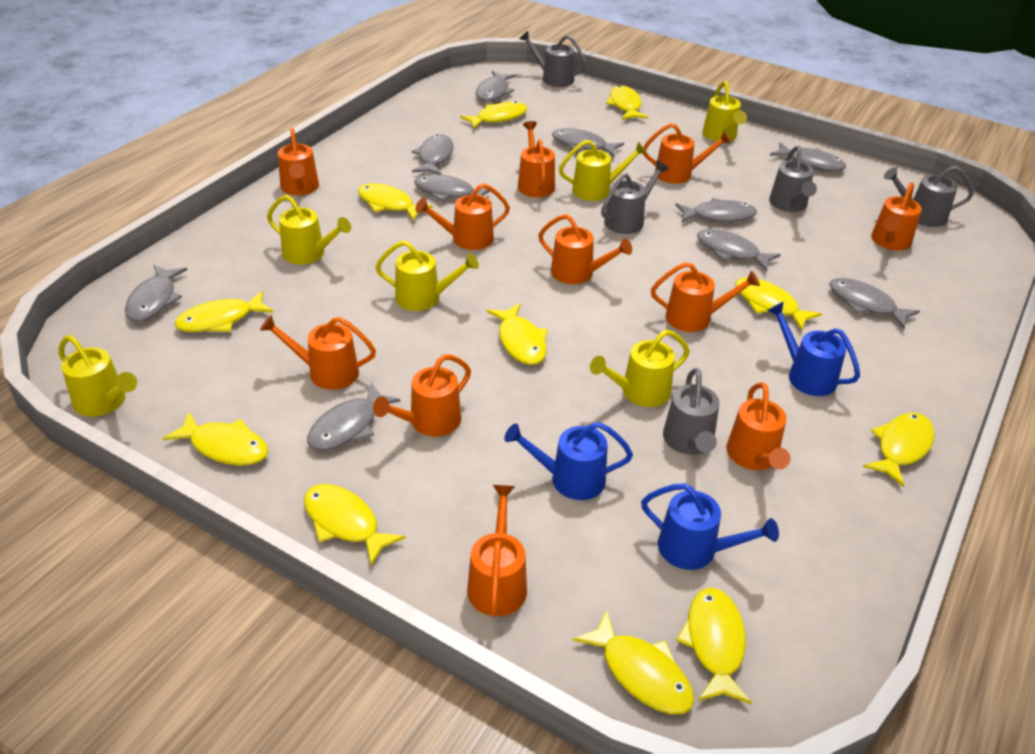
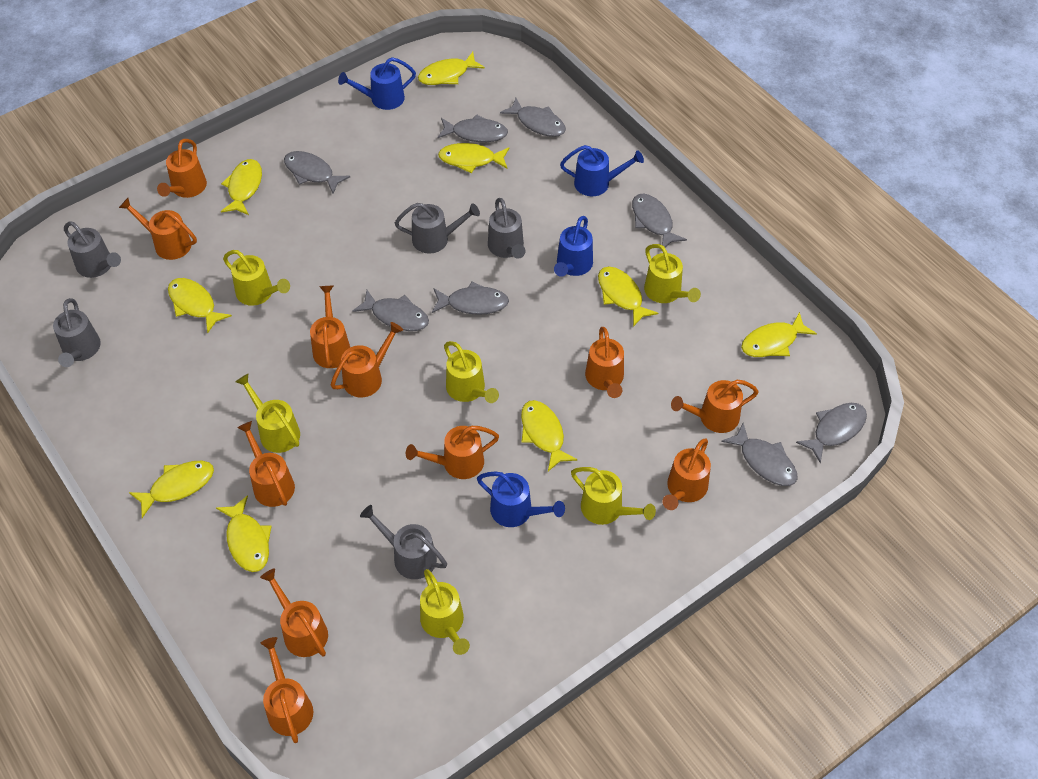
blue watering can: 3 -> 4
grey fish: 10 -> 8
yellow fish: 11 -> 9

